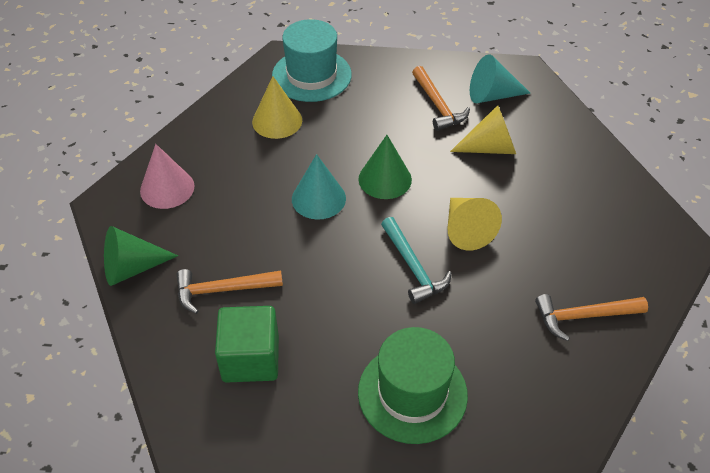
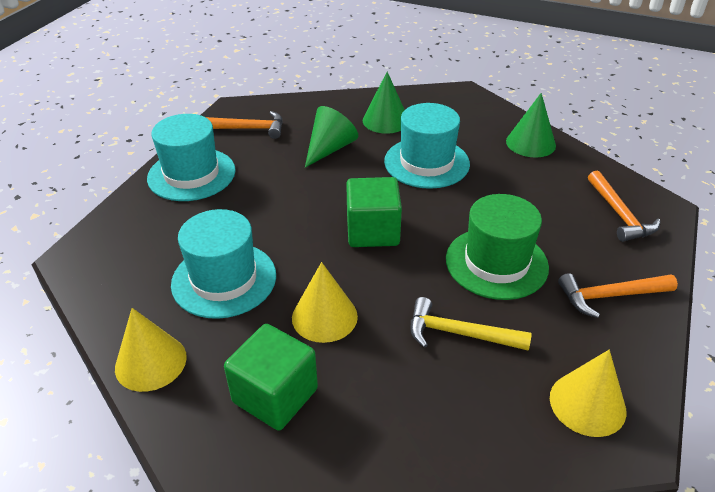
green cone: 2 -> 3
green cube: 1 -> 2
pink cone: 1 -> 0
turquoise cone: 2 -> 0
turquoise hammer: 1 -> 0
turquoise hat: 1 -> 3
yellow hammer: 0 -> 1

